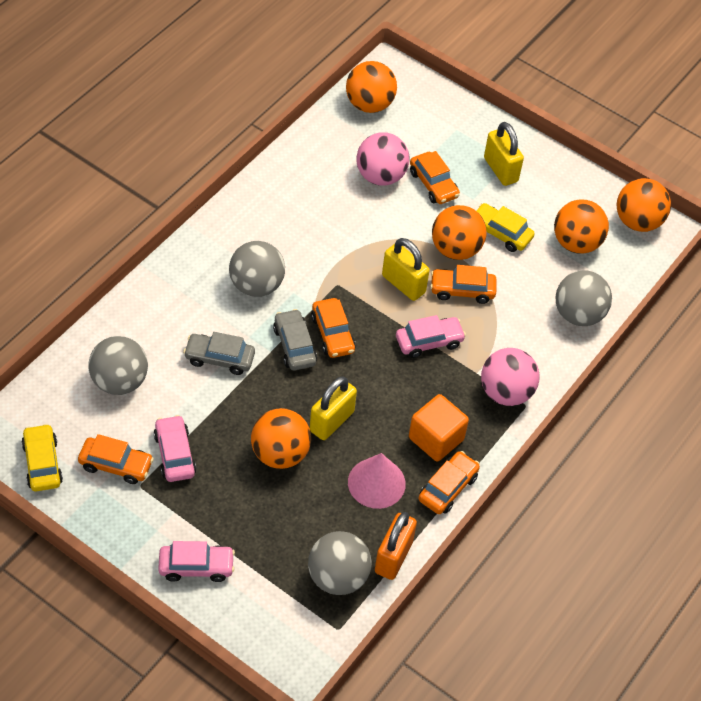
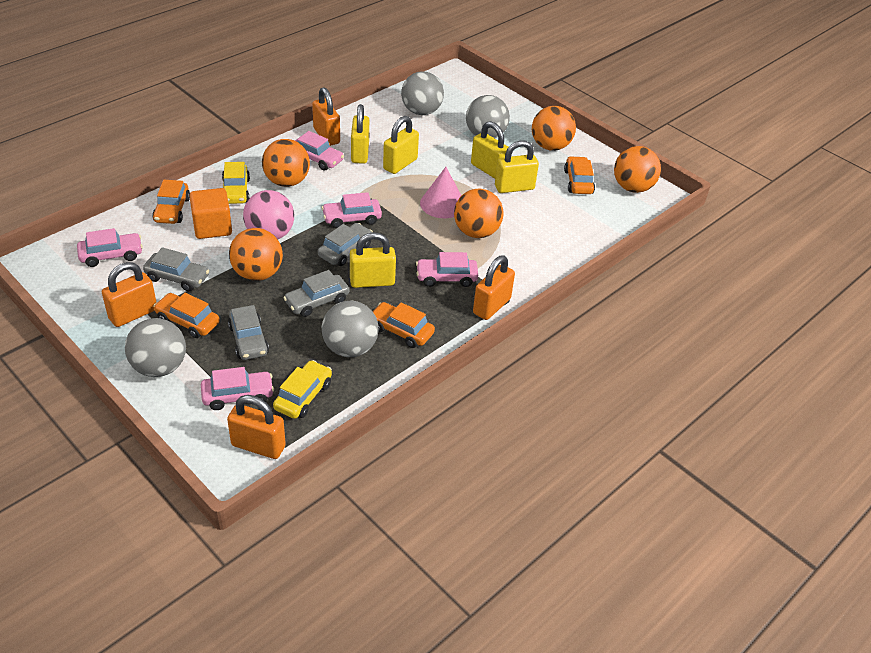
grey car: 2 -> 4
orange car: 5 -> 4
orange padlock: 1 -> 4
pink ball: 2 -> 1
pink car: 3 -> 5
yellow padlock: 3 -> 5

